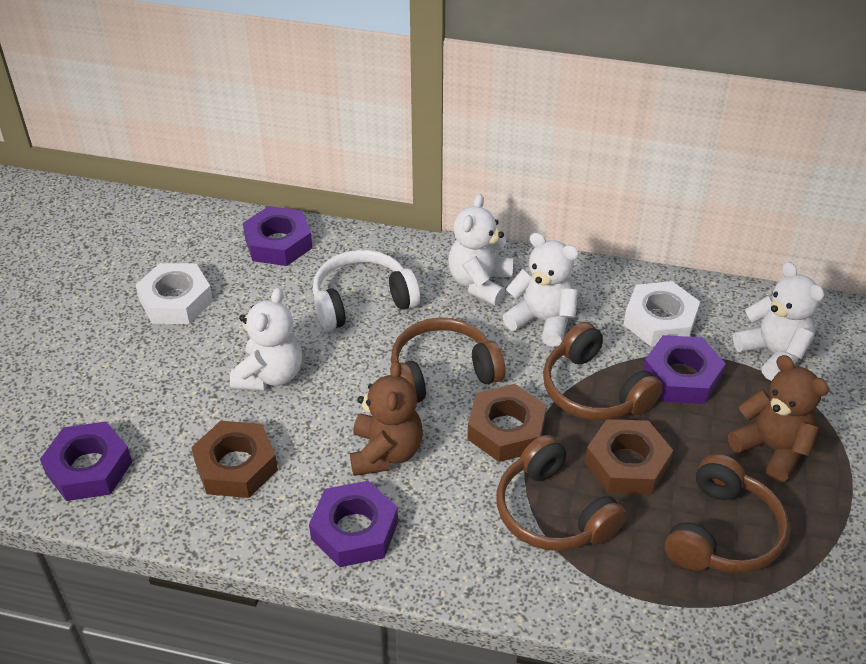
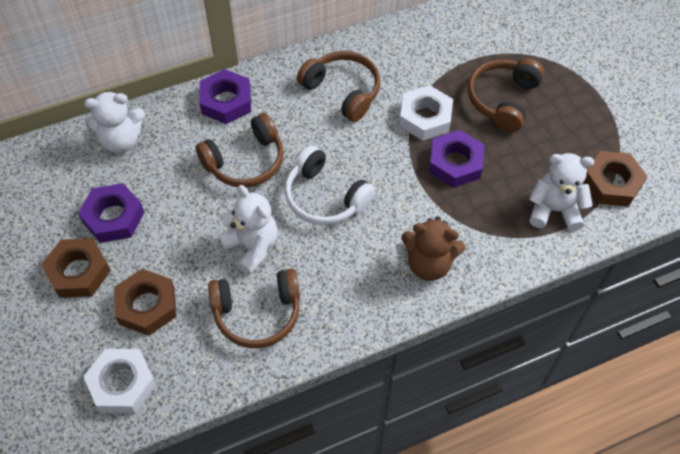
brown teddy bear: 2 -> 1
purple nut: 4 -> 3
white teddy bear: 4 -> 3

